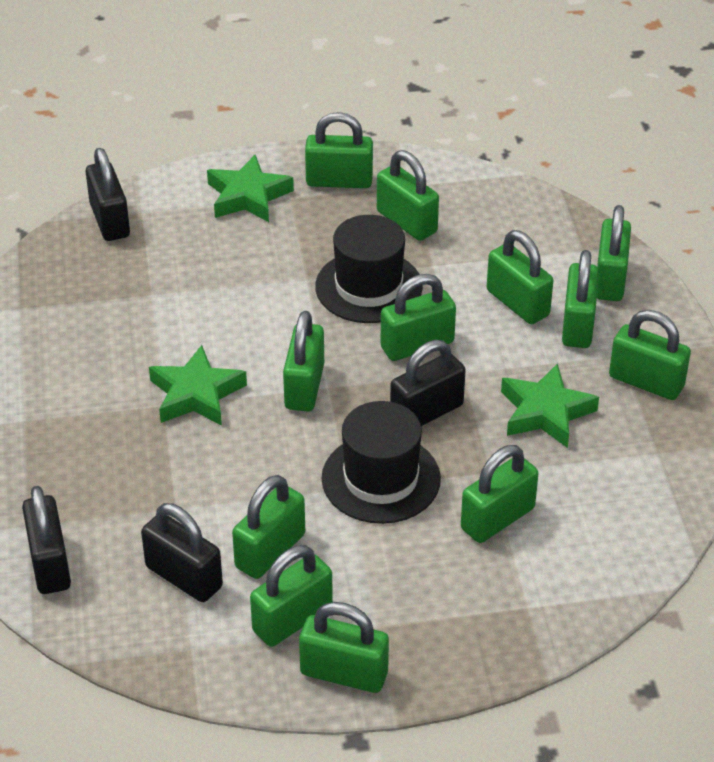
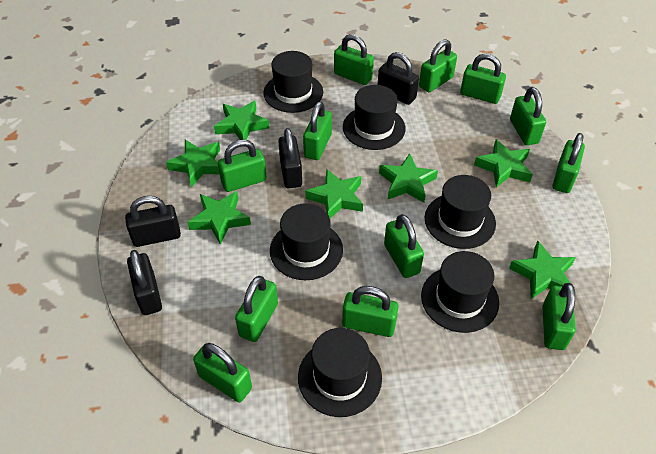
black hat: 2 -> 6
green star: 3 -> 7

